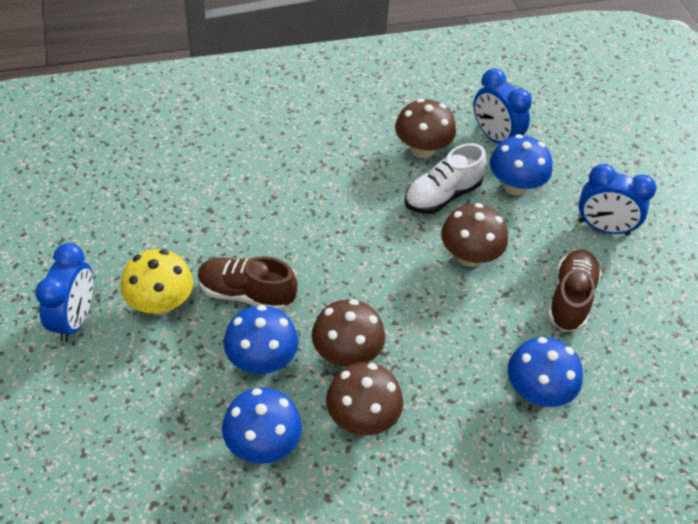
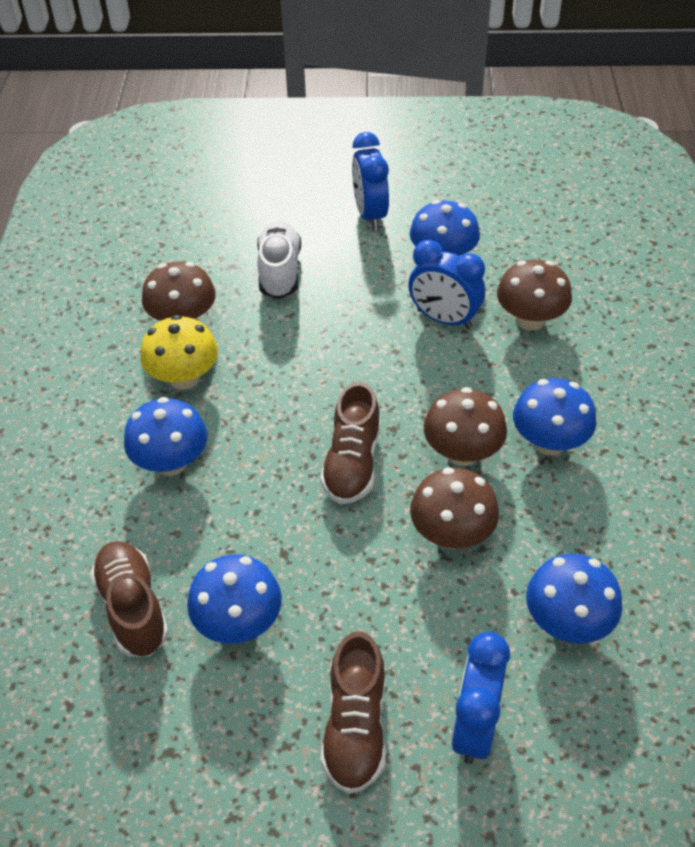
blue mushroom: 4 -> 5
brown shoe: 2 -> 3

